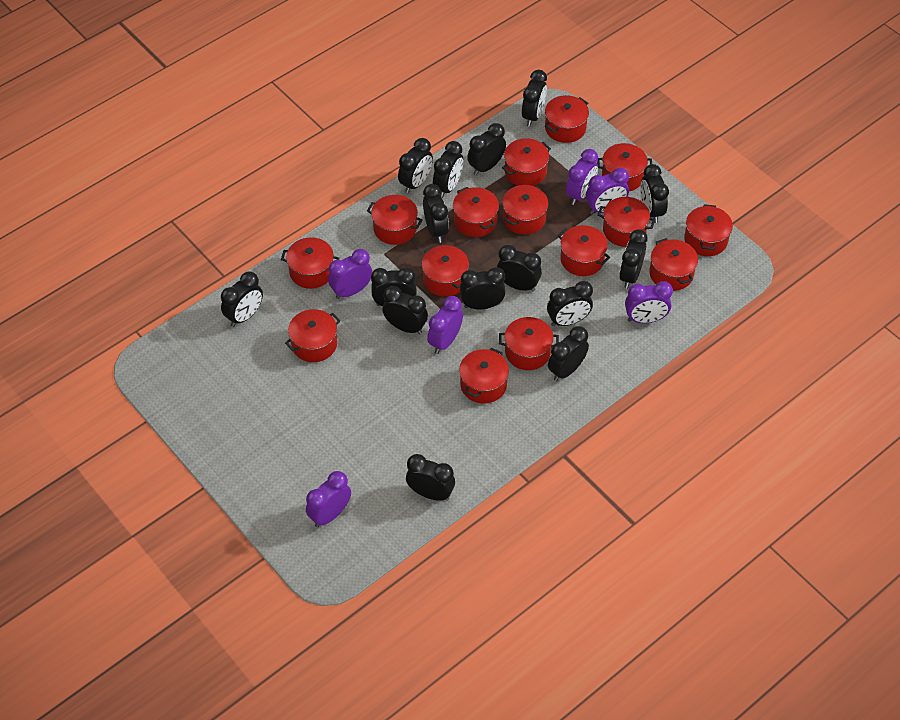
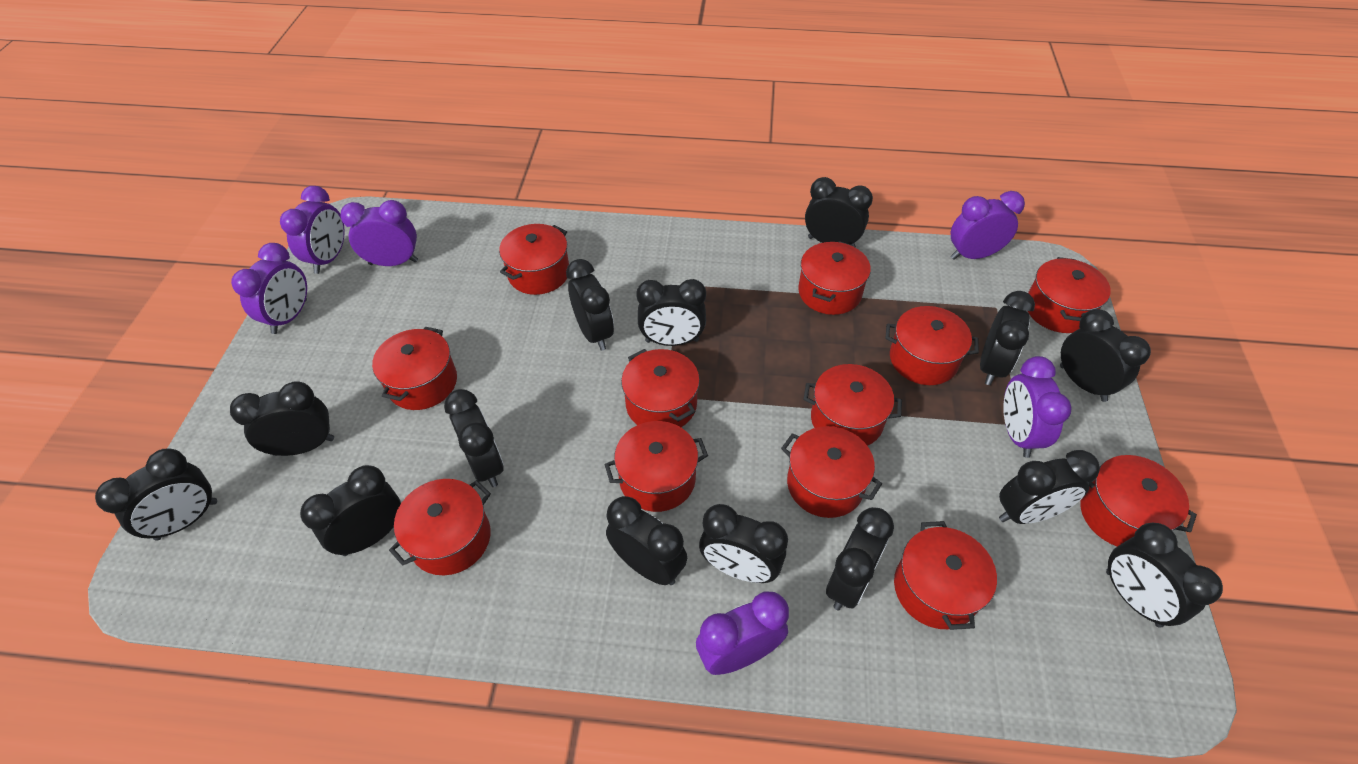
black clock: 15 -> 14
red pot: 15 -> 12

